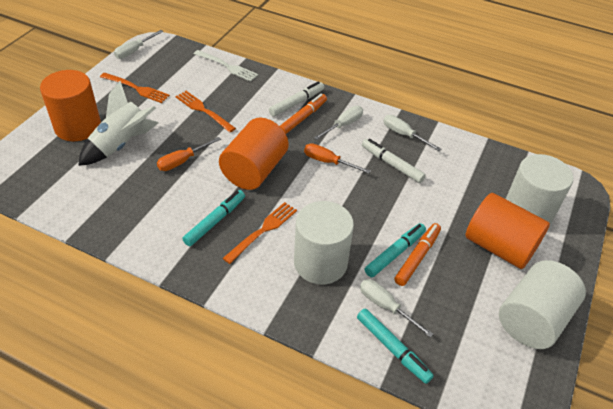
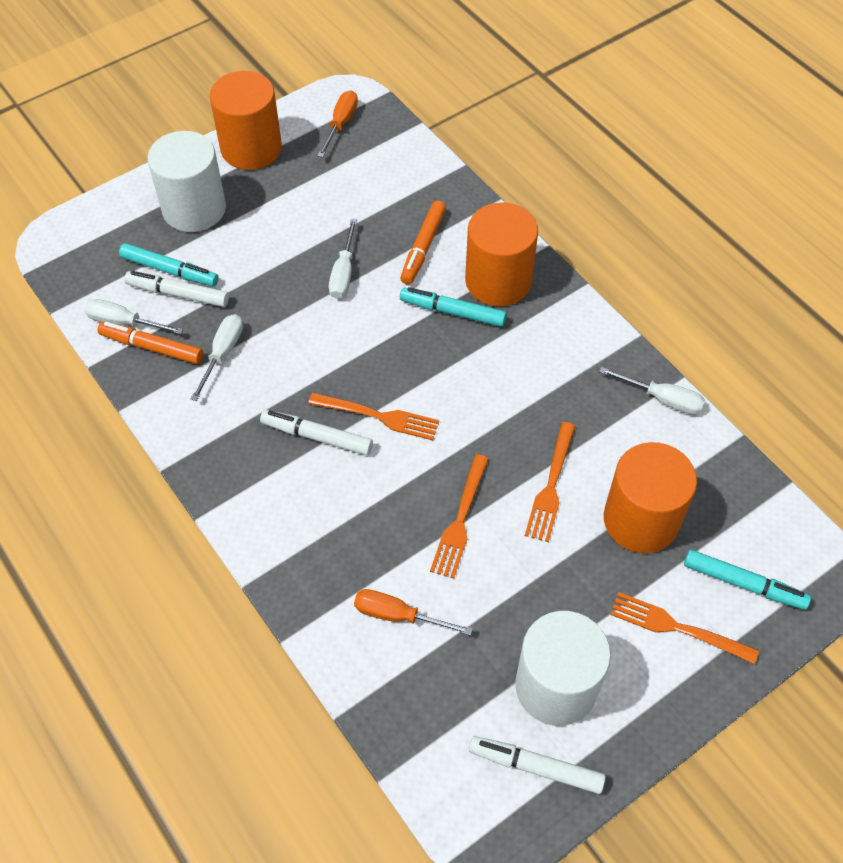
orange fork: 3 -> 4
white cylinder: 3 -> 2
white fork: 1 -> 0
white marker: 2 -> 3
white rocket: 1 -> 0

